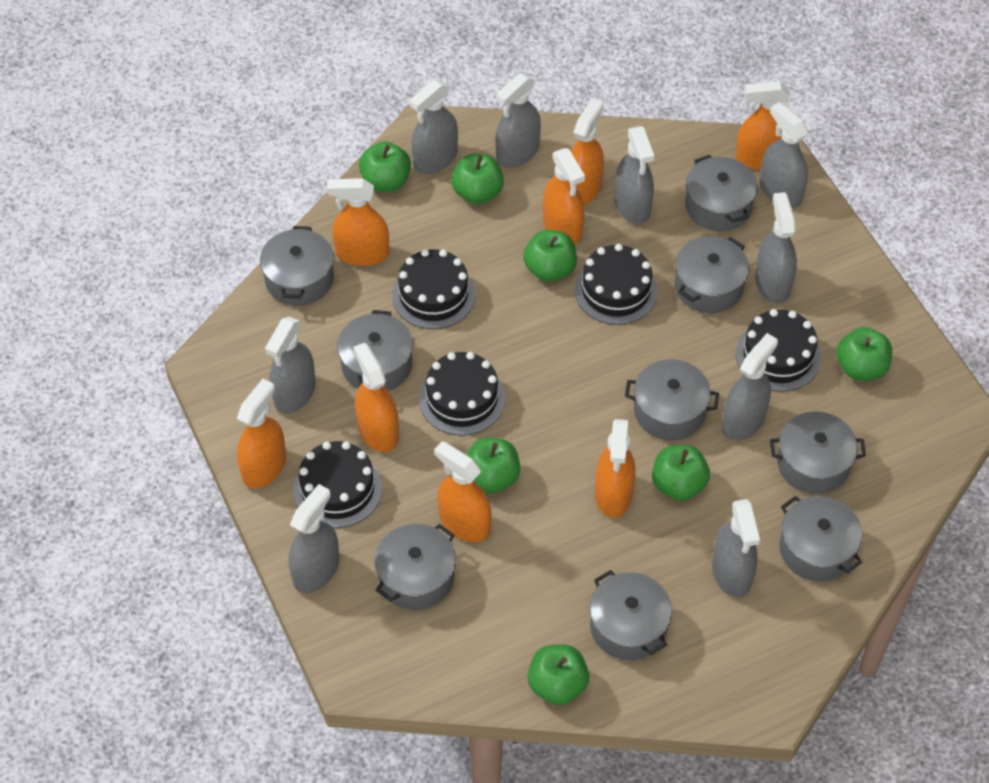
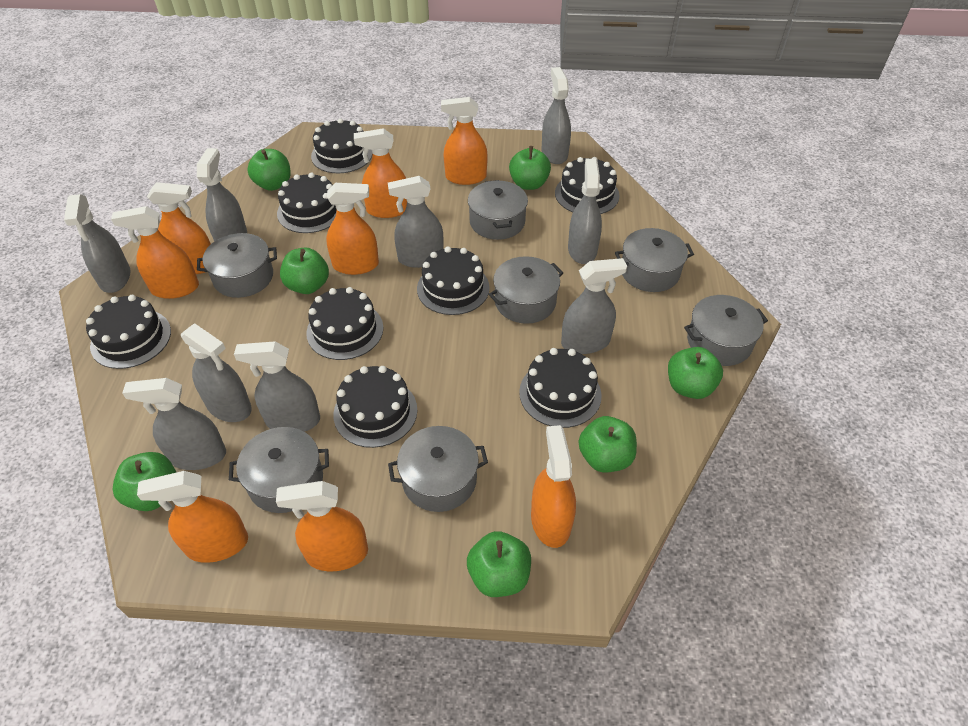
black cake: 5 -> 8
grey pot: 9 -> 7

